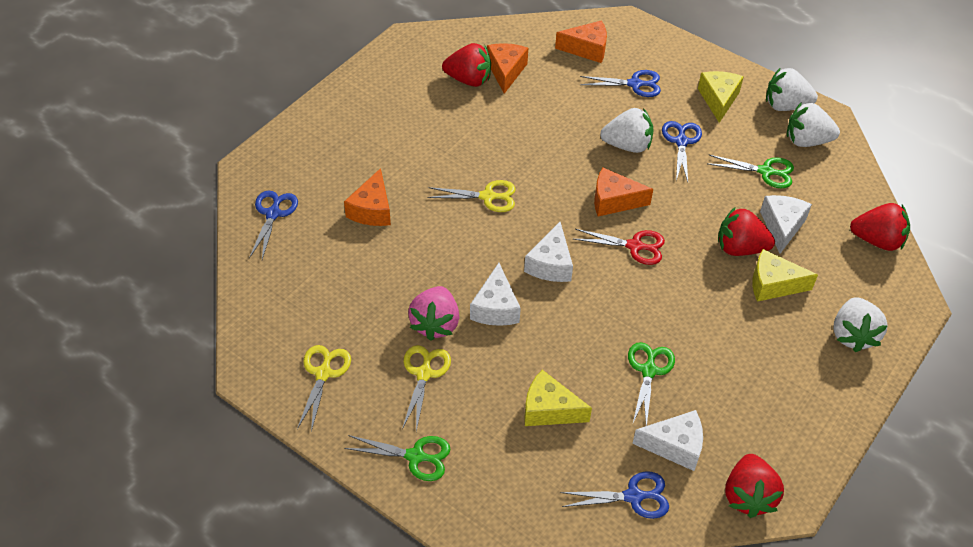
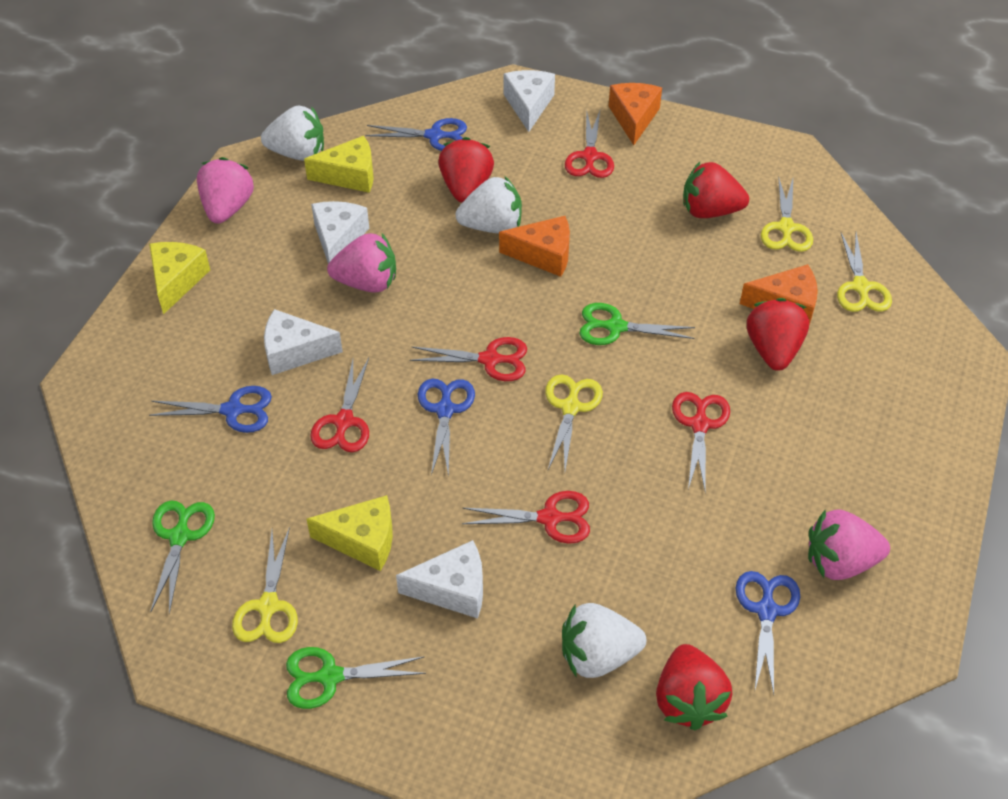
orange cheese: 4 -> 3
pink strawberry: 1 -> 3
red scissors: 1 -> 5
white strawberry: 4 -> 3
yellow scissors: 3 -> 4

